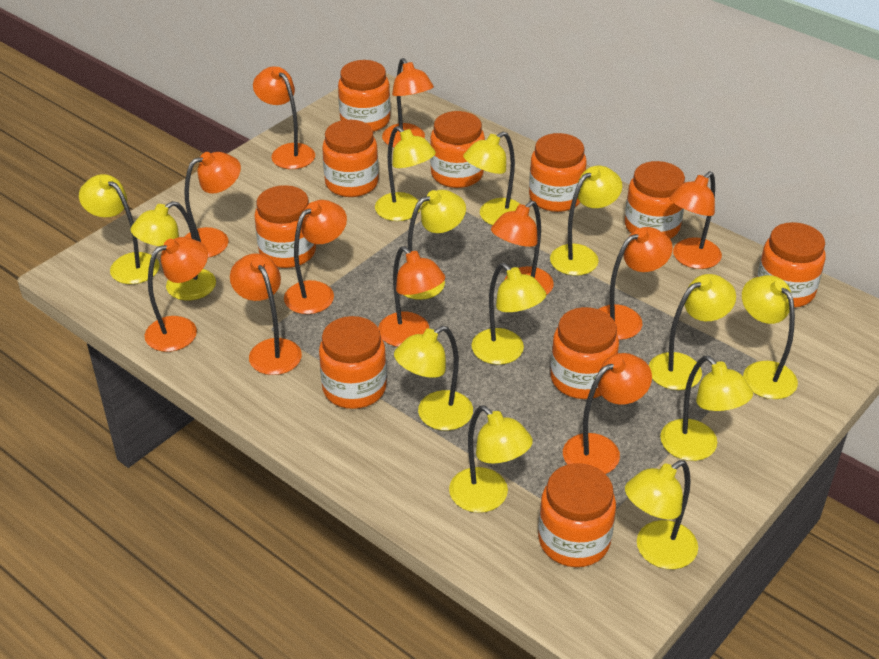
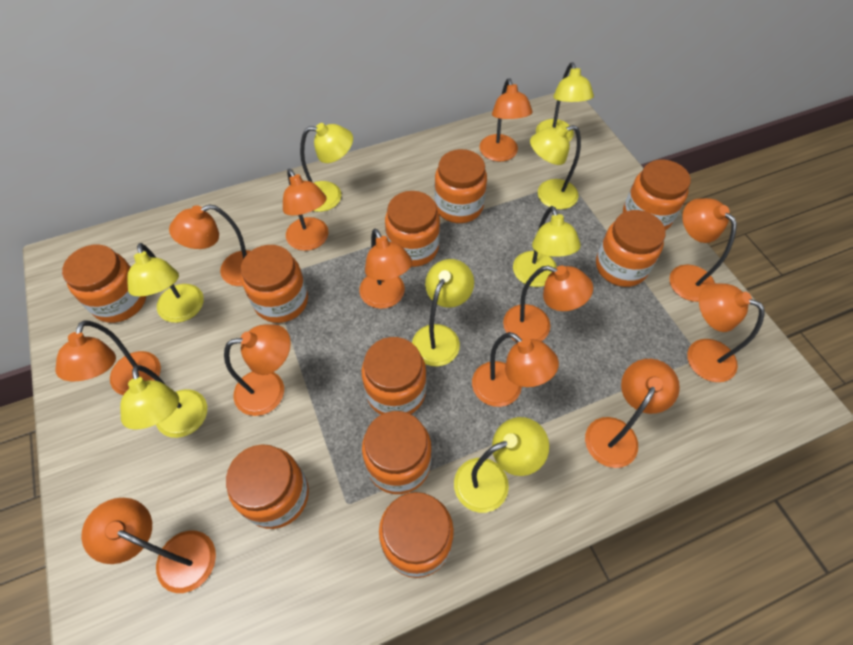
orange lamp: 11 -> 12
yellow lamp: 13 -> 8

